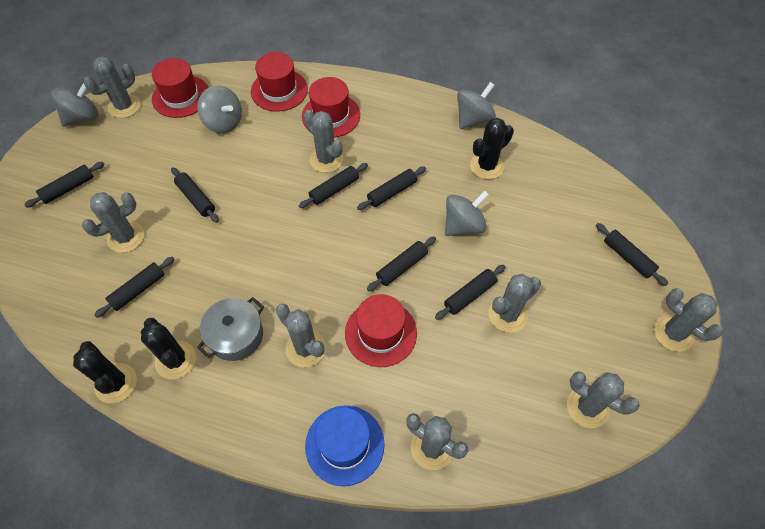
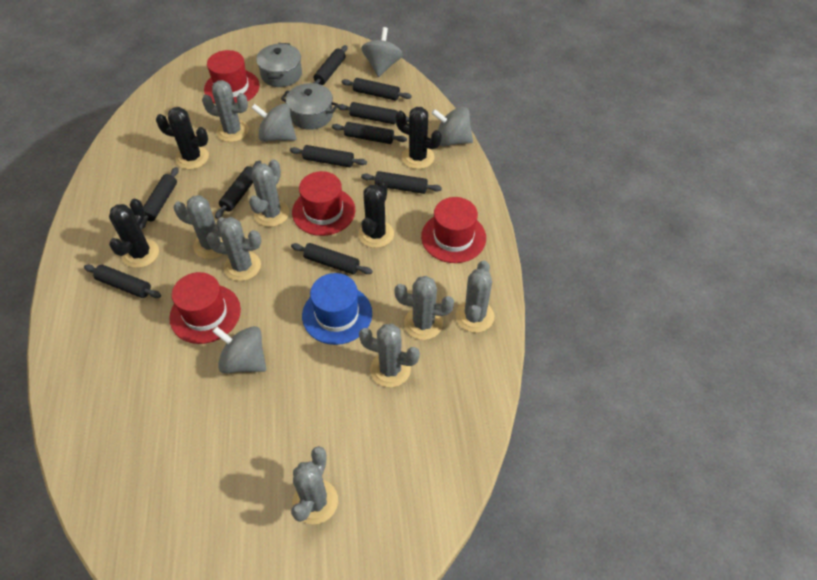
black cactus: 3 -> 4
black rolling pin: 8 -> 10
grey pot: 1 -> 2

